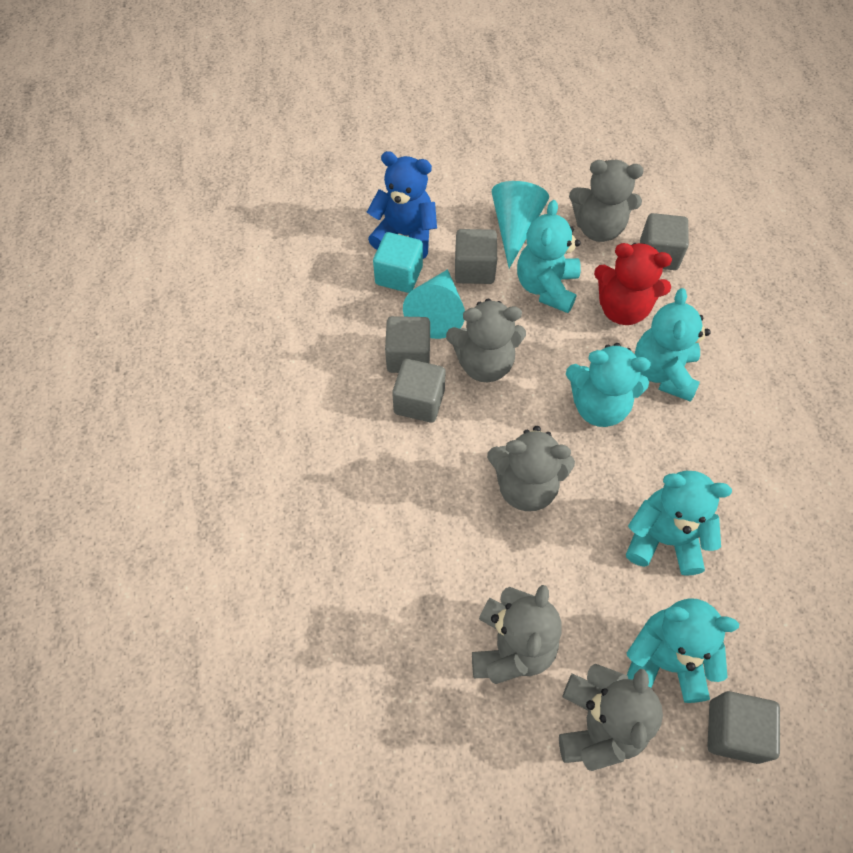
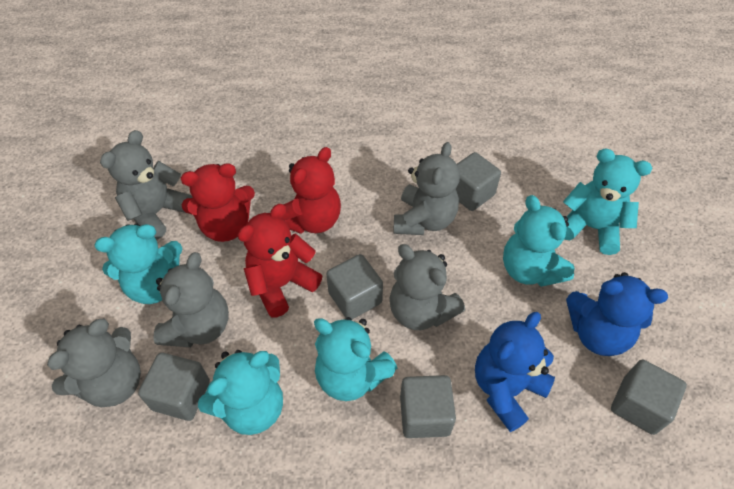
blue teddy bear: 1 -> 2
red teddy bear: 1 -> 3
turquoise cone: 2 -> 0
turquoise cube: 1 -> 0

